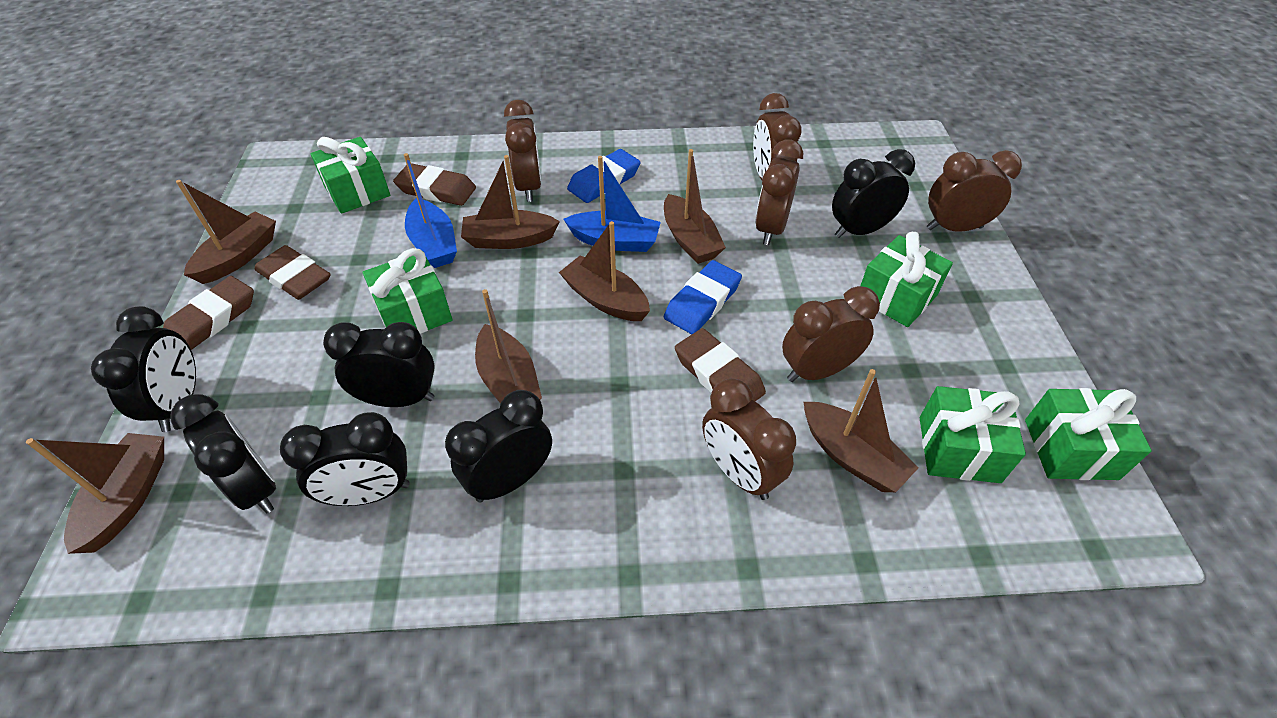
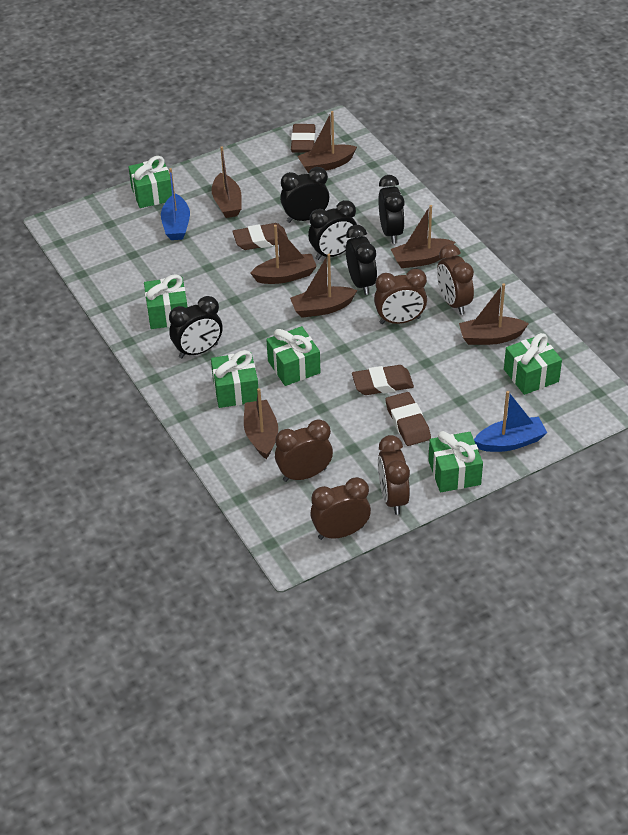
black clock: 6 -> 5
blue eraser: 2 -> 0
brown clock: 6 -> 5
green gift: 5 -> 6

